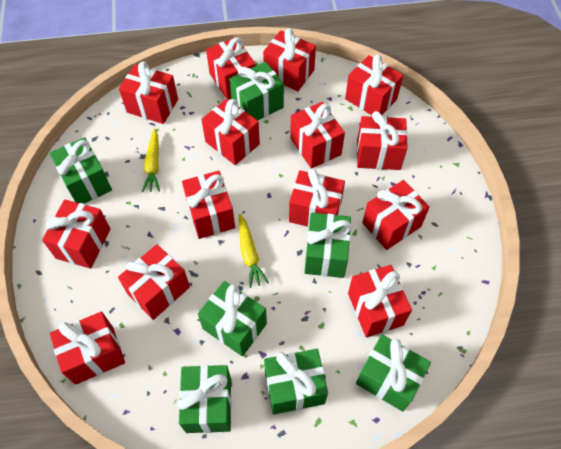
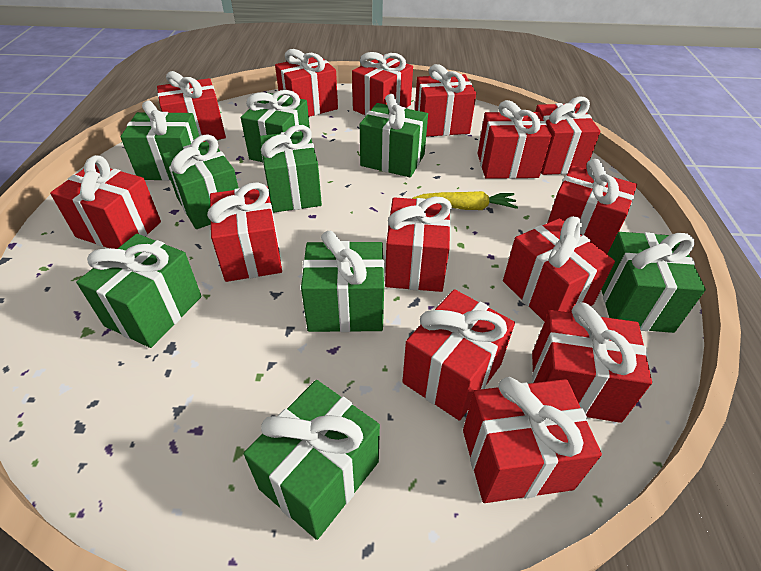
green gift: 7 -> 9
yellow carrot: 2 -> 1

